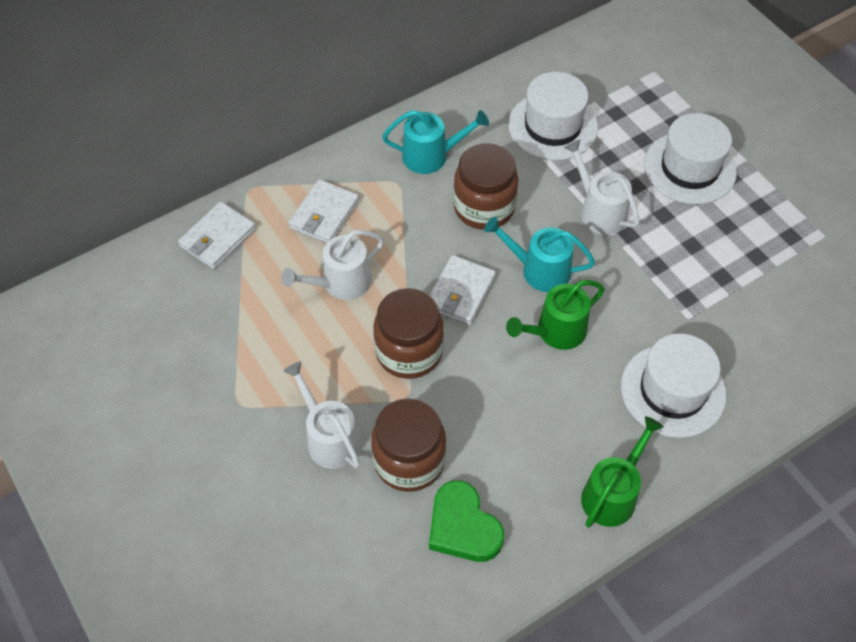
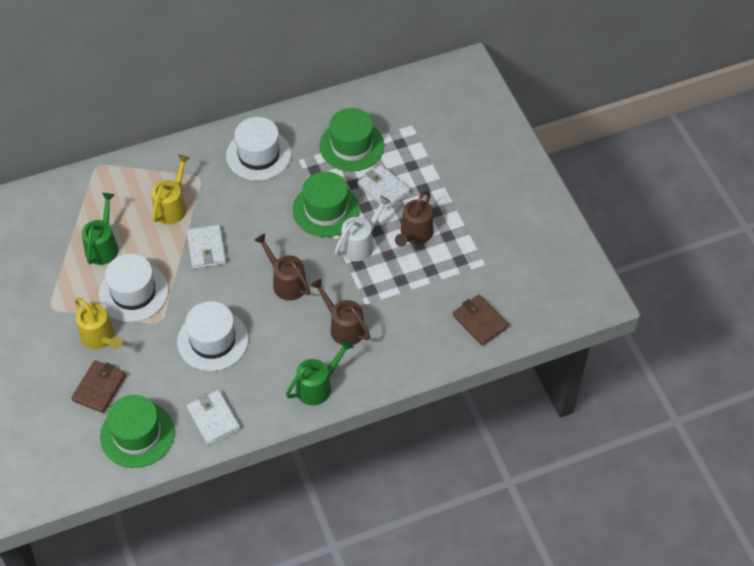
brown jar: 3 -> 0
brown wallet: 0 -> 2
brown watering can: 0 -> 3
green hat: 0 -> 3
green heart: 1 -> 0
turquoise watering can: 2 -> 0
white watering can: 3 -> 1
yellow watering can: 0 -> 2

